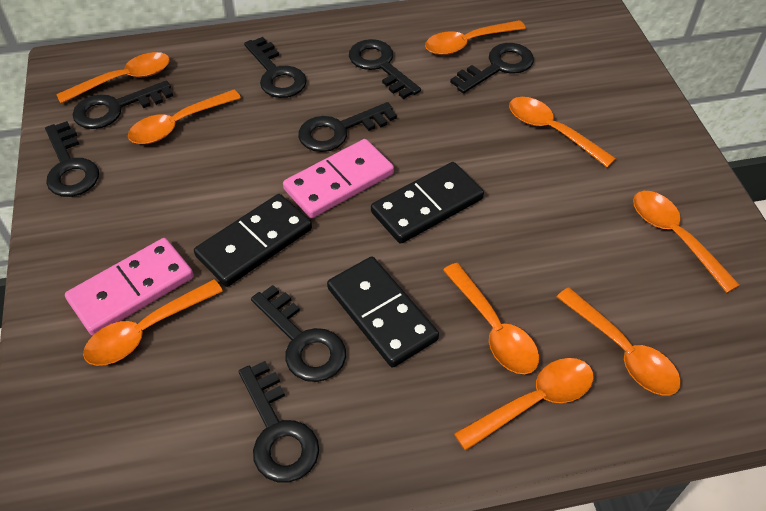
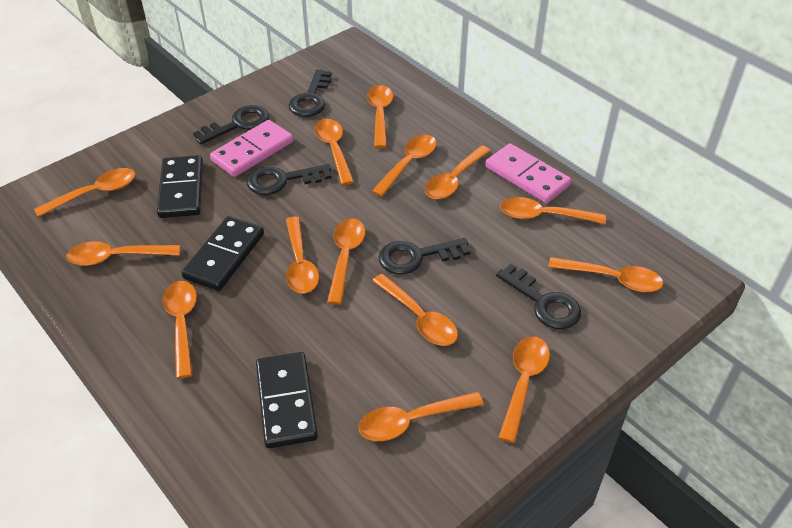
black key: 8 -> 5
orange spoon: 9 -> 14

